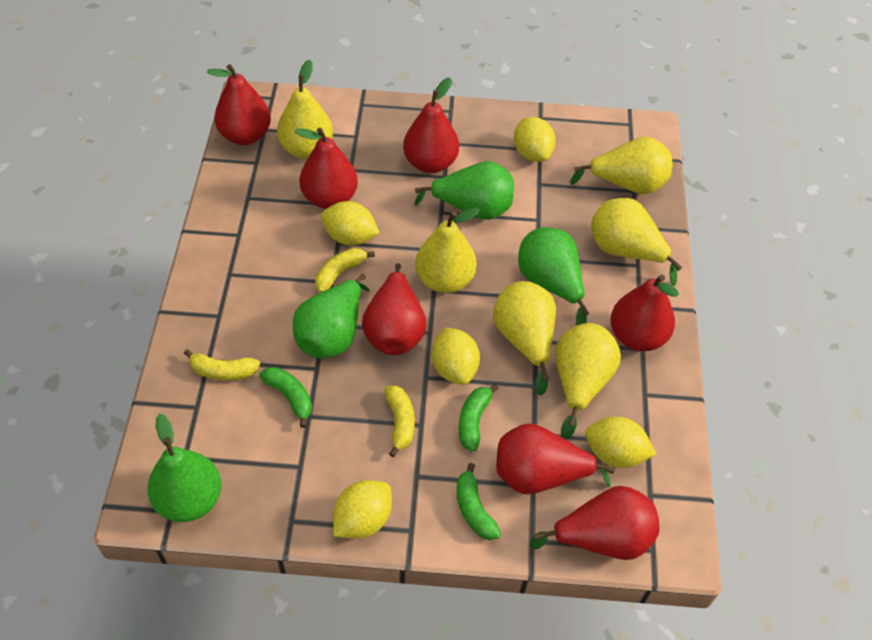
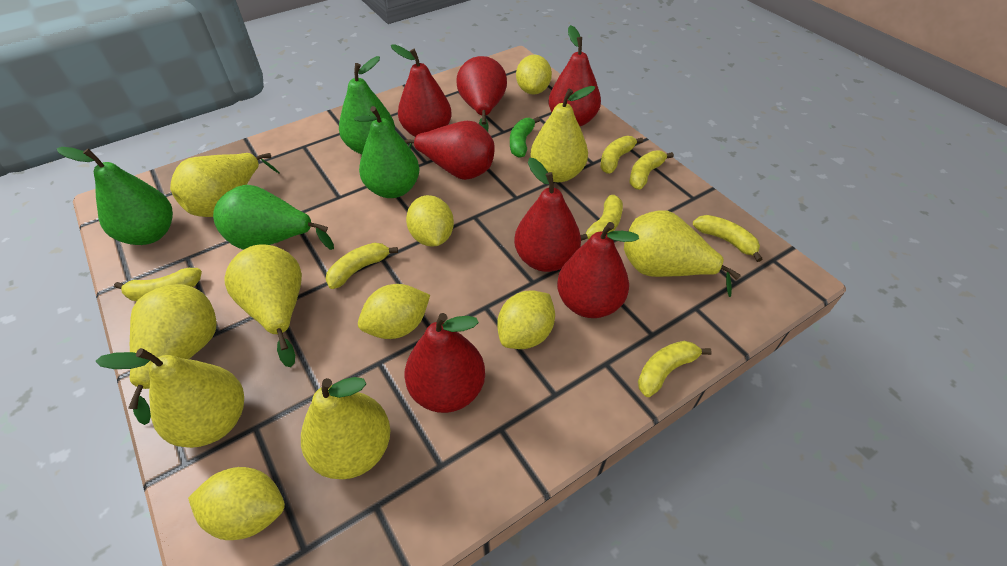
green banana: 3 -> 1
yellow banana: 3 -> 7
yellow pear: 6 -> 7

